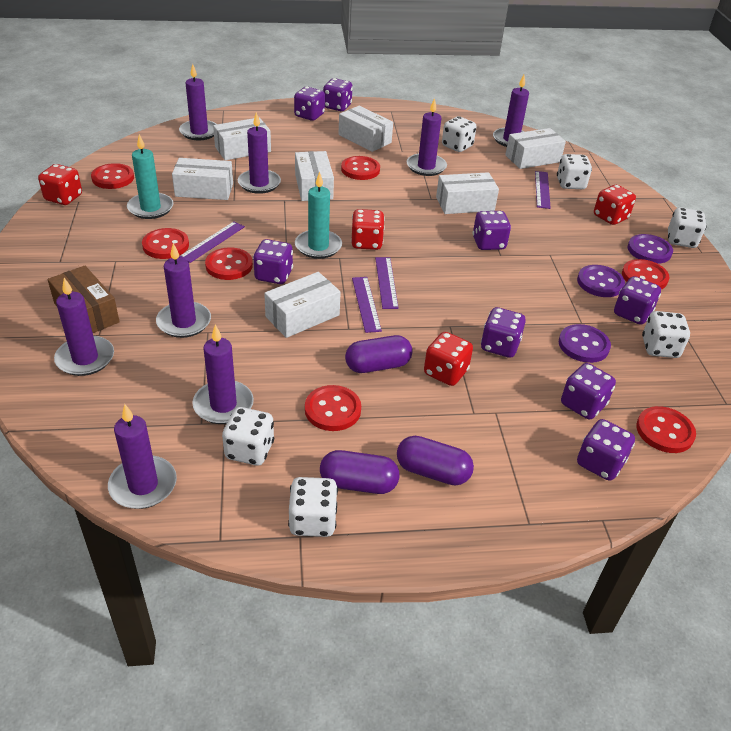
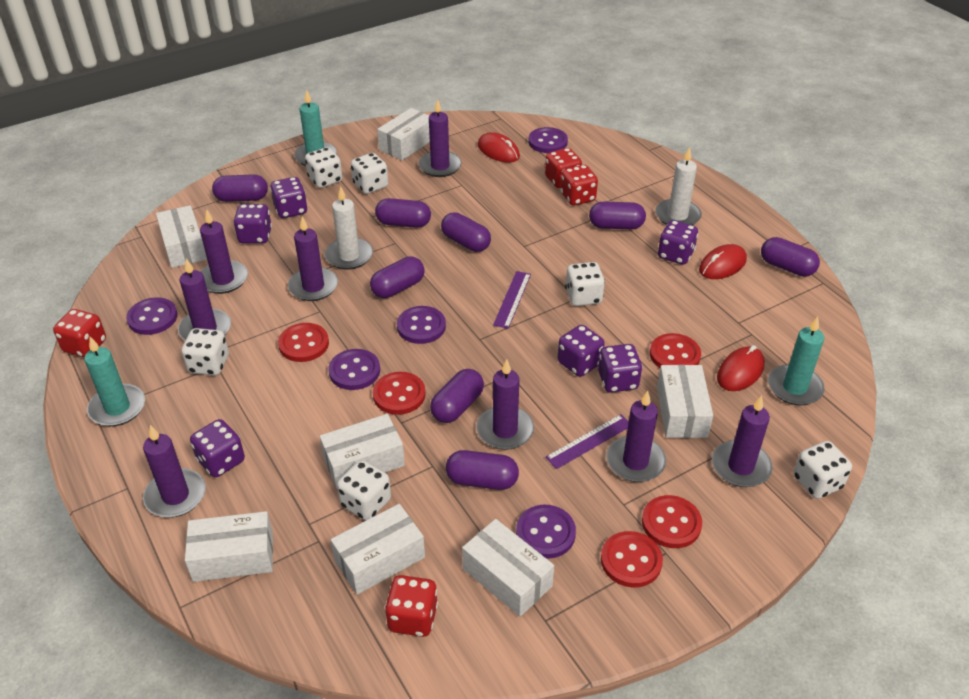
brown box: 1 -> 0
purple button: 3 -> 5
purple capsule: 3 -> 8
purple dice: 8 -> 6
purple ruler: 4 -> 2
red button: 7 -> 5
red mouse: 0 -> 3
turquoise candle: 2 -> 3
white candle: 0 -> 2

